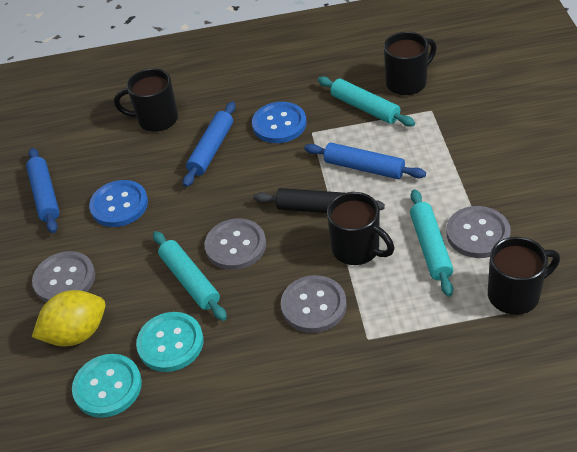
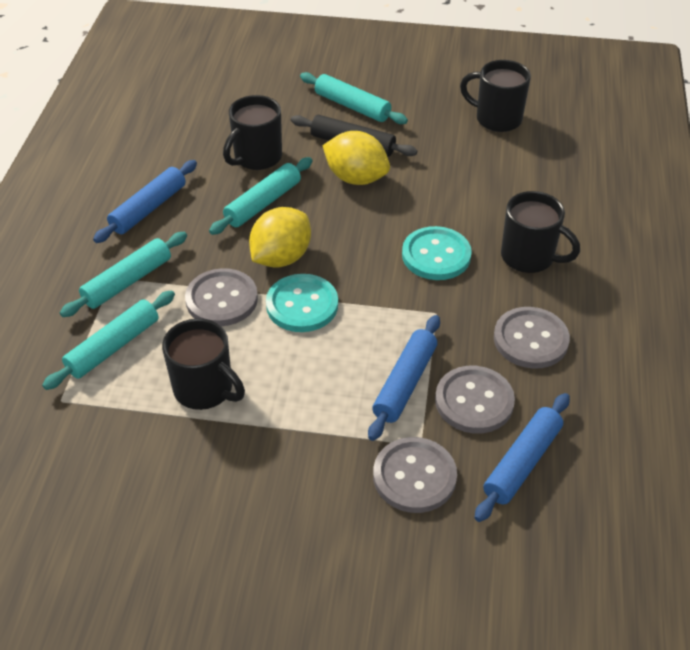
blue button: 2 -> 0
turquoise rolling pin: 3 -> 4
yellow lemon: 1 -> 2

